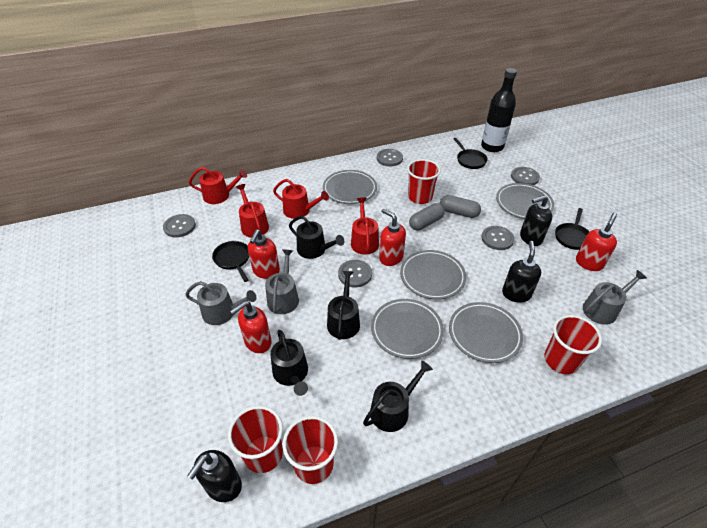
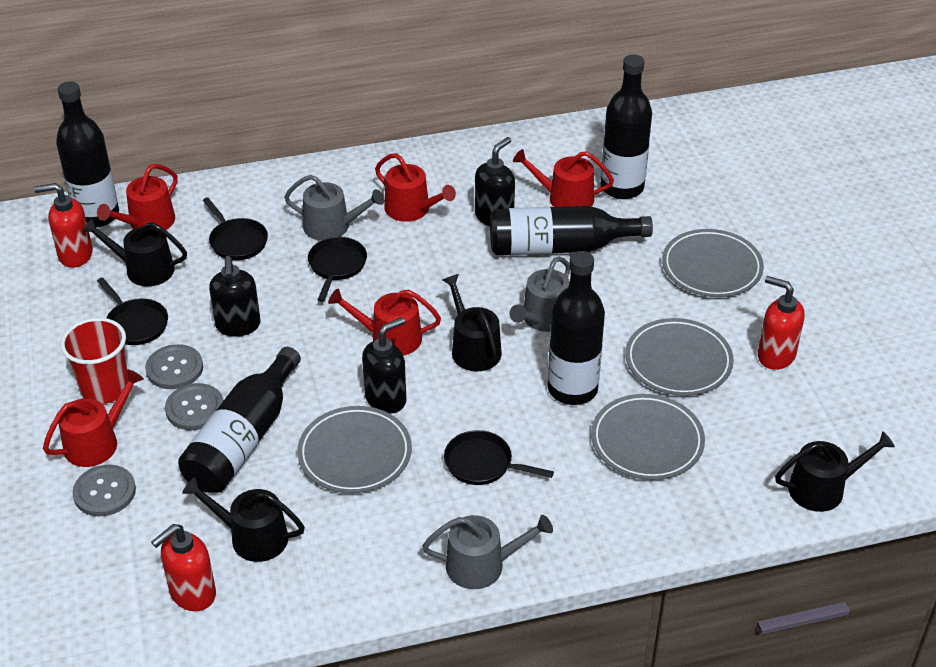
black bottle: 1 -> 5
black pan: 3 -> 4
grey button: 5 -> 3
grey capsule: 2 -> 0
grey plate: 5 -> 4
red cup: 4 -> 1
red soap dispenser: 4 -> 3
red watering can: 4 -> 5

